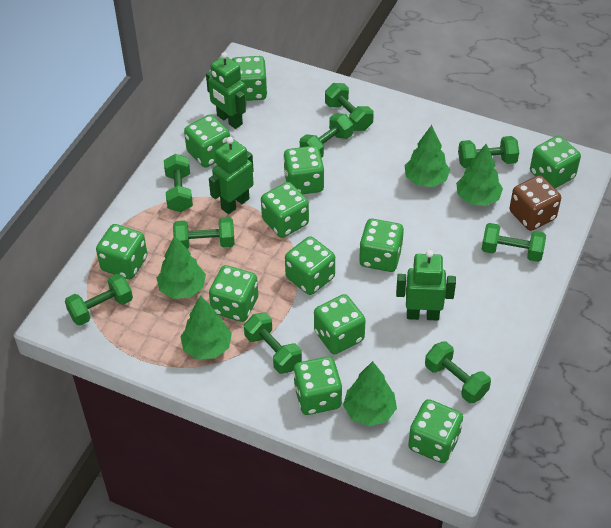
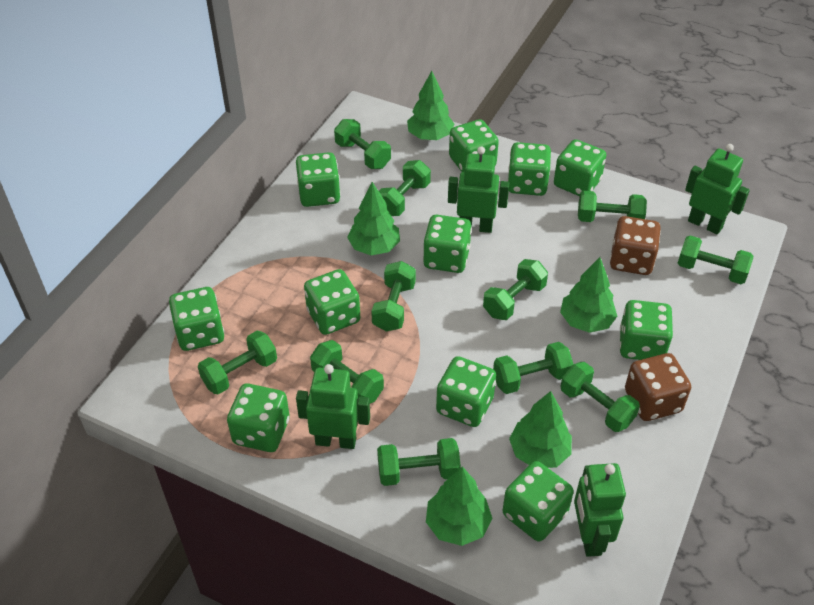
brown dice: 1 -> 2
green dice: 12 -> 11
green dumbbell: 9 -> 11
green robot: 3 -> 4

